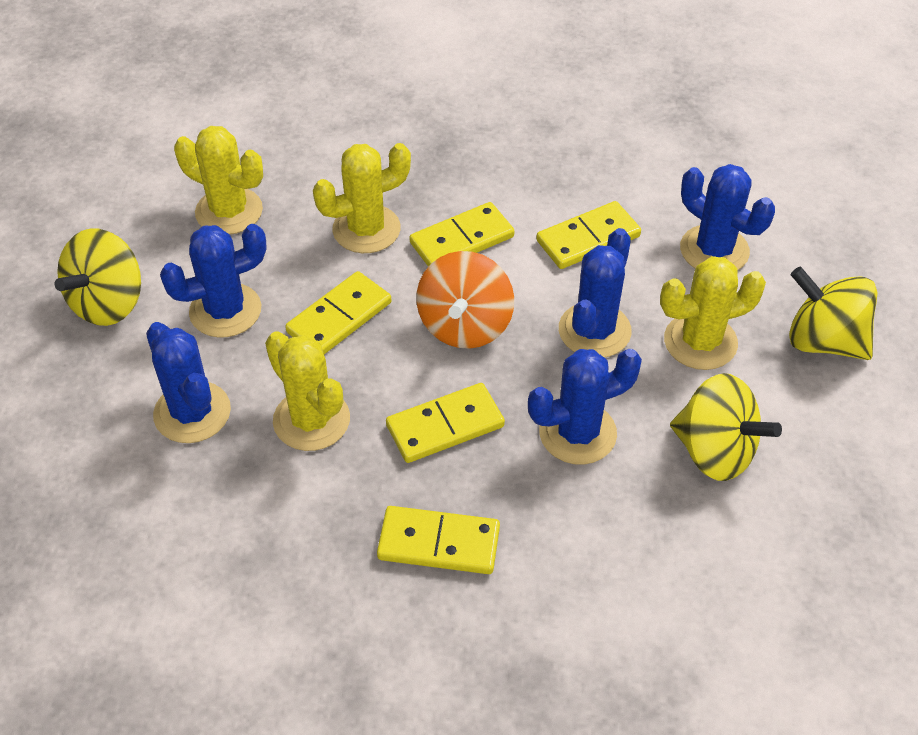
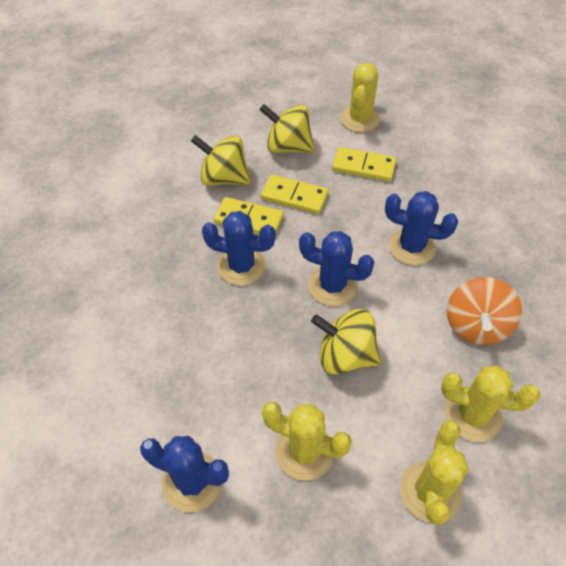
blue cactus: 5 -> 4
yellow domino: 5 -> 3

